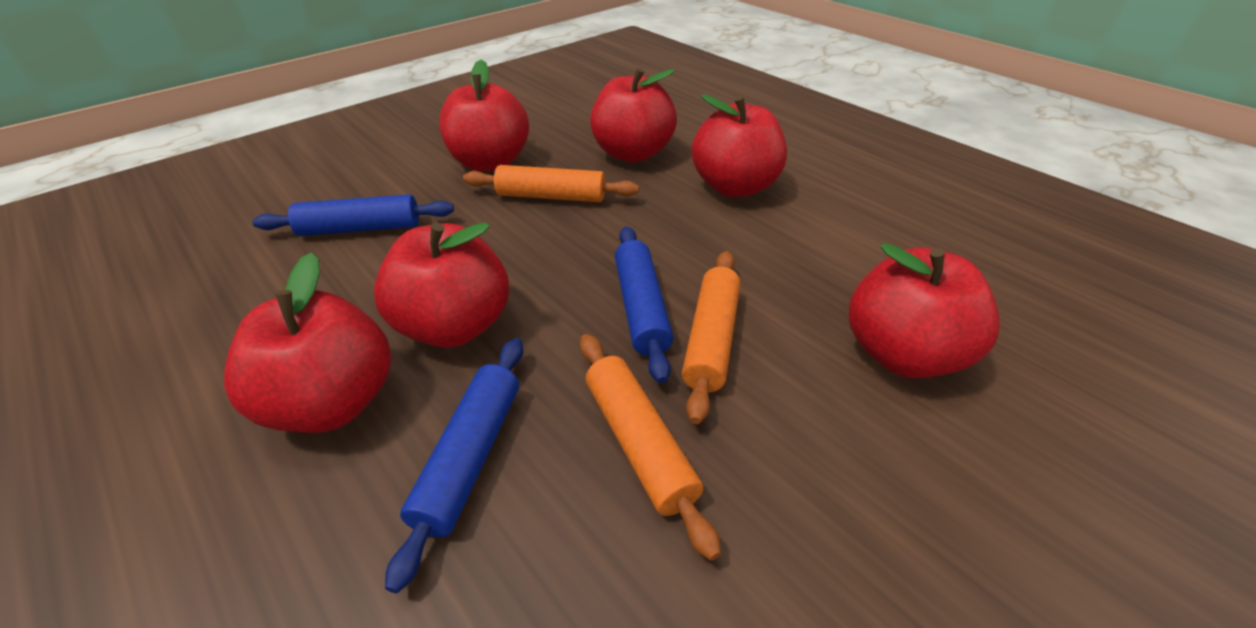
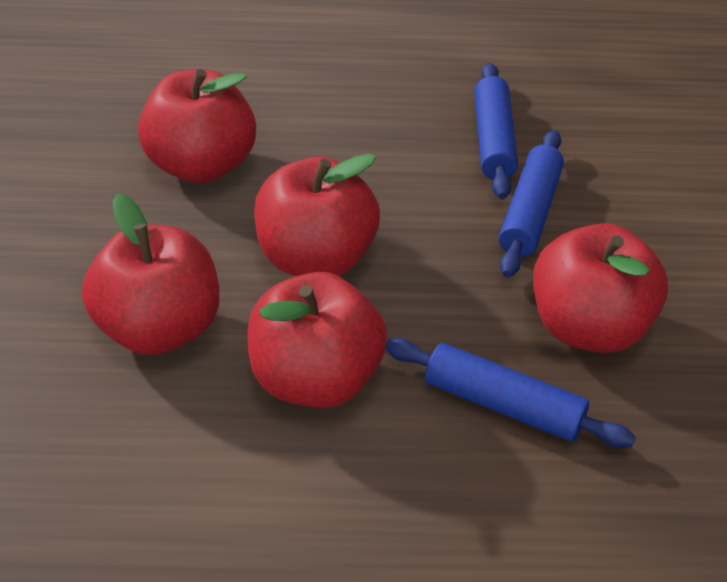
orange rolling pin: 3 -> 0
red apple: 6 -> 5

